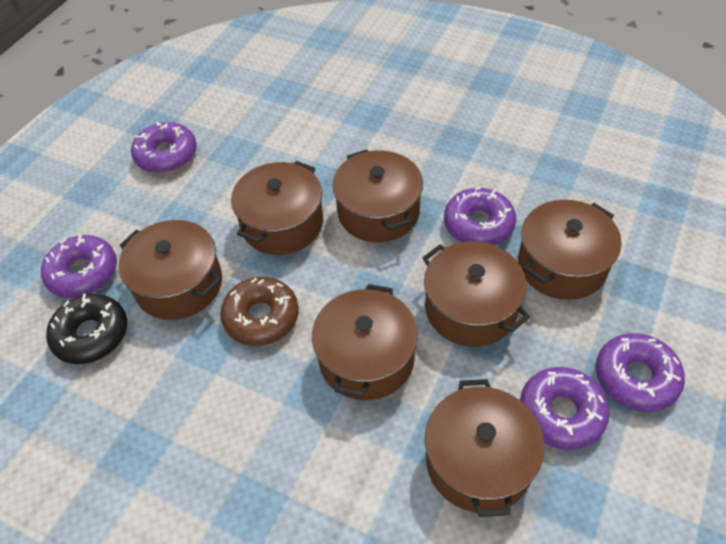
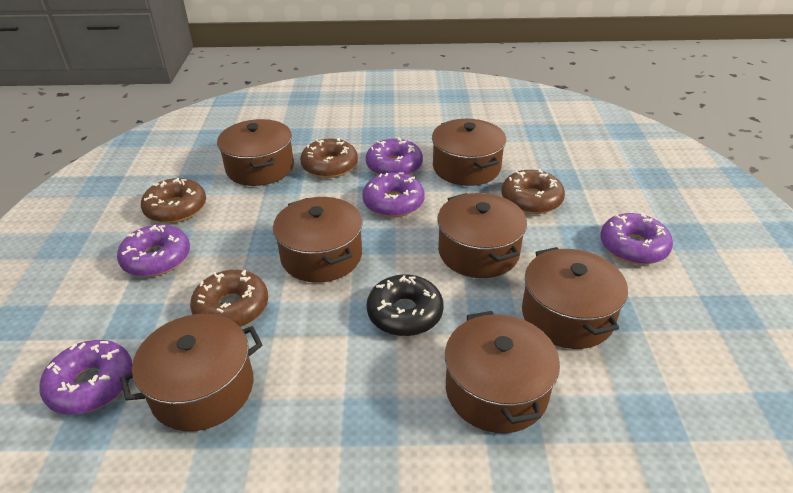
brown donut: 1 -> 4

